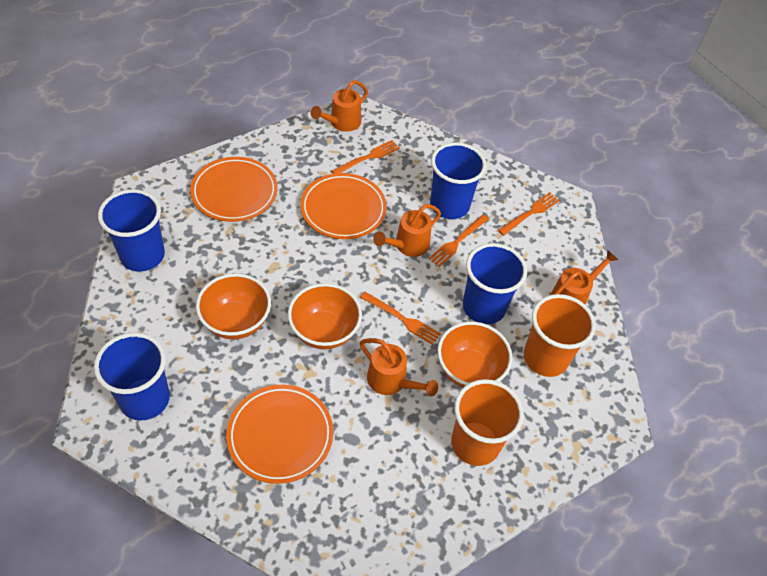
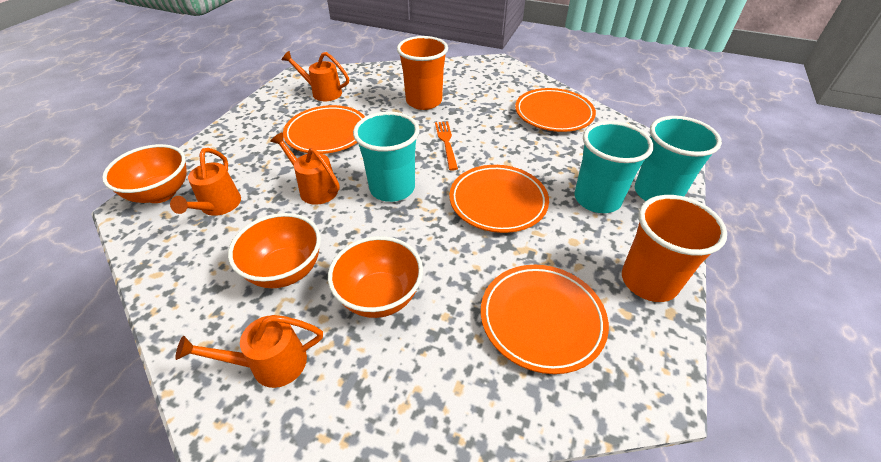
blue cup: 4 -> 0
orange fork: 4 -> 1
orange plate: 3 -> 4
turquoise cup: 0 -> 3

